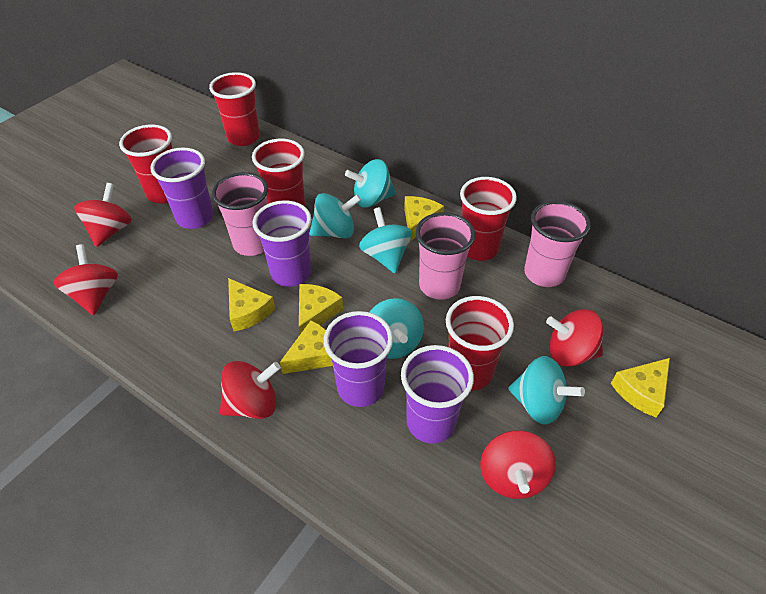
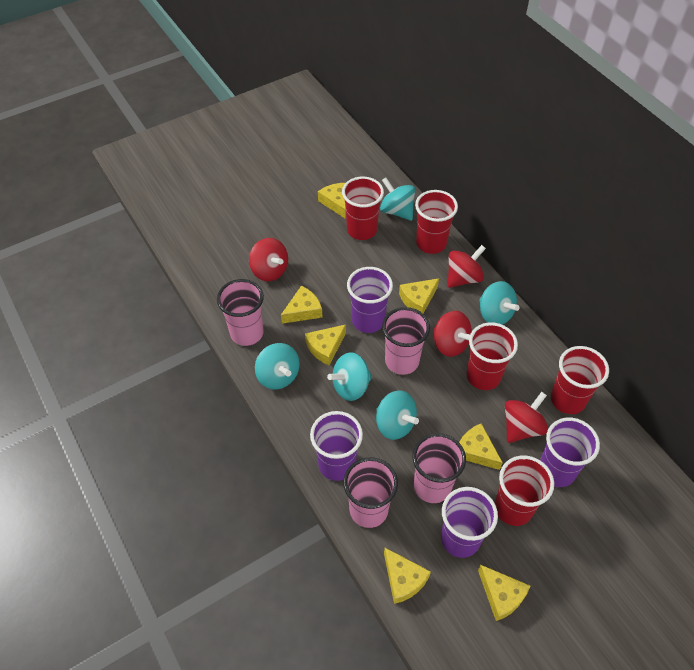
pink cup: 3 -> 4
red spinning top: 5 -> 4
yellow cheese: 5 -> 7

